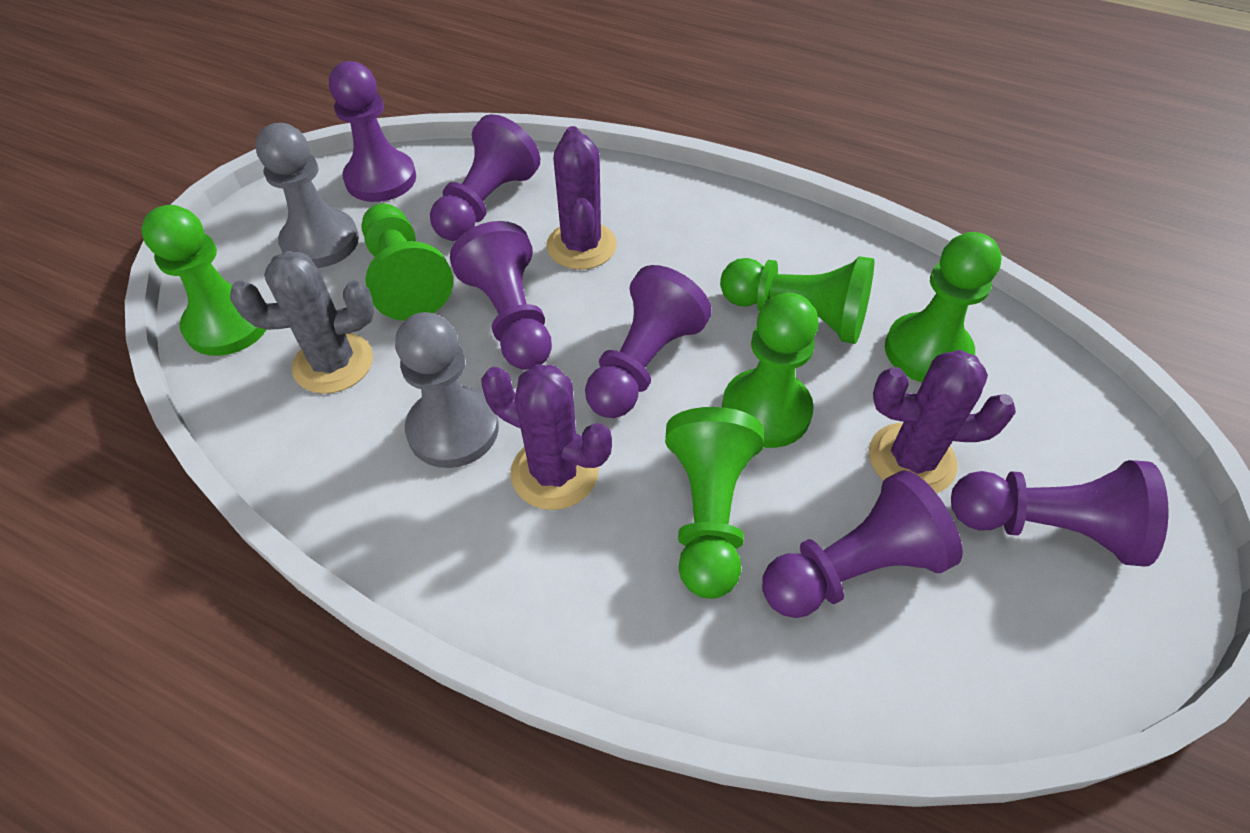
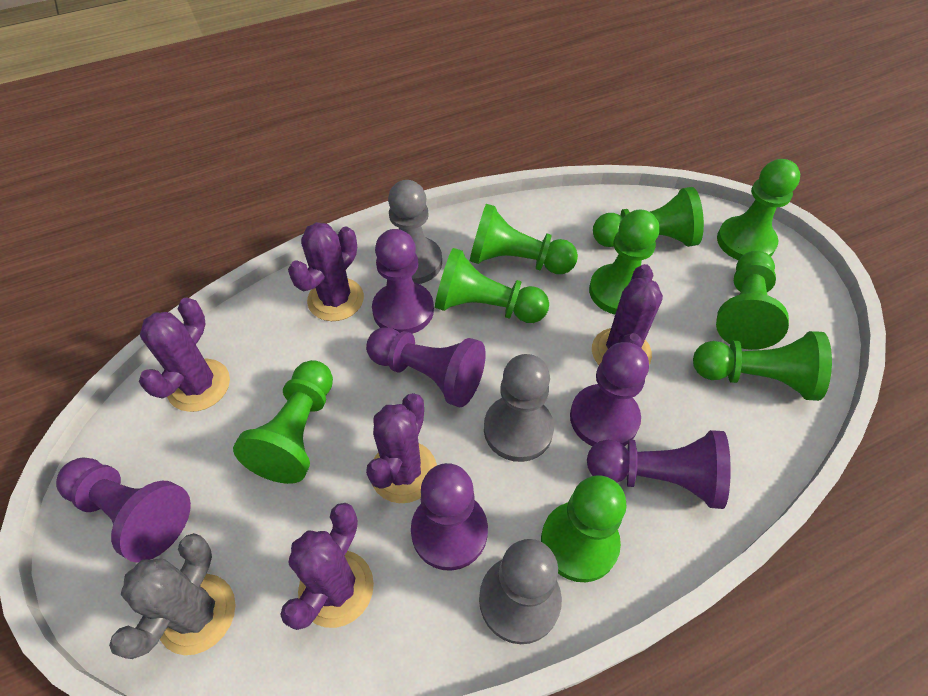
green pawn: 6 -> 9
grey pawn: 2 -> 3
purple cactus: 3 -> 5

